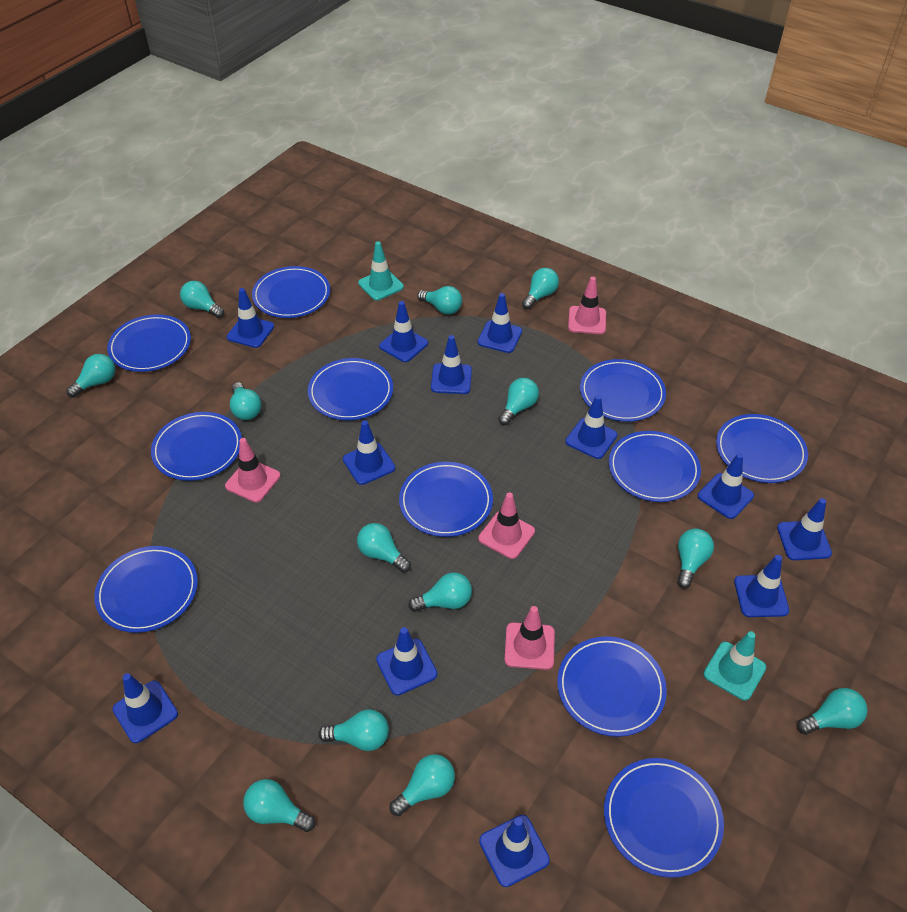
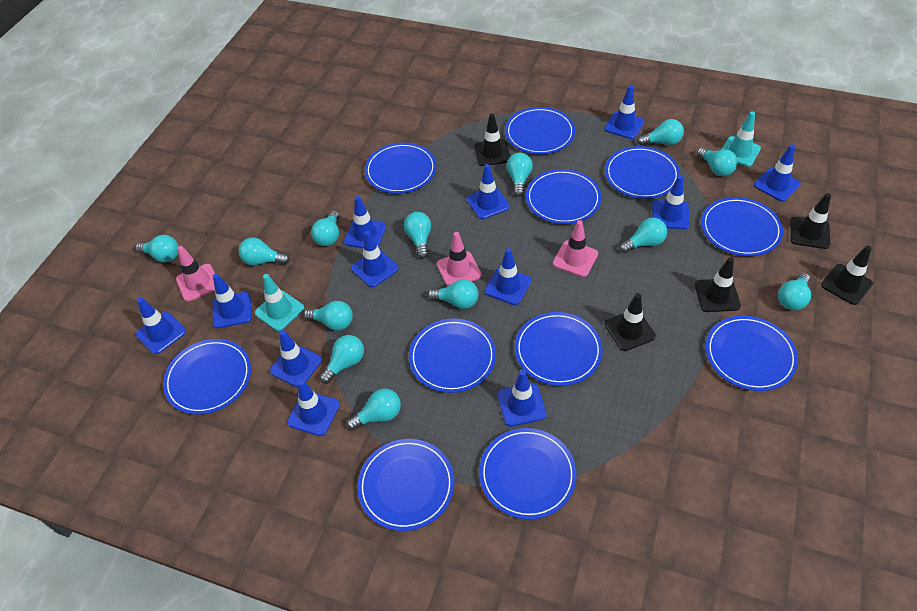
black traffic cone: 0 -> 5
pink traffic cone: 4 -> 3

